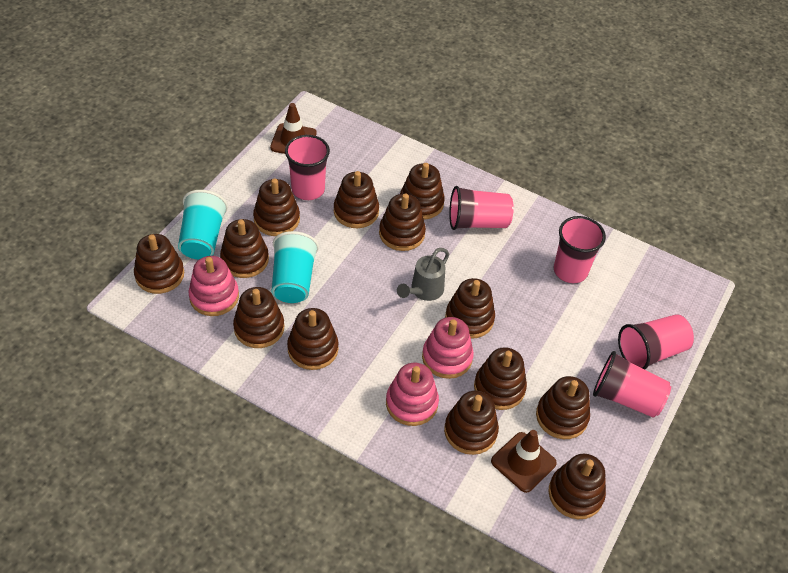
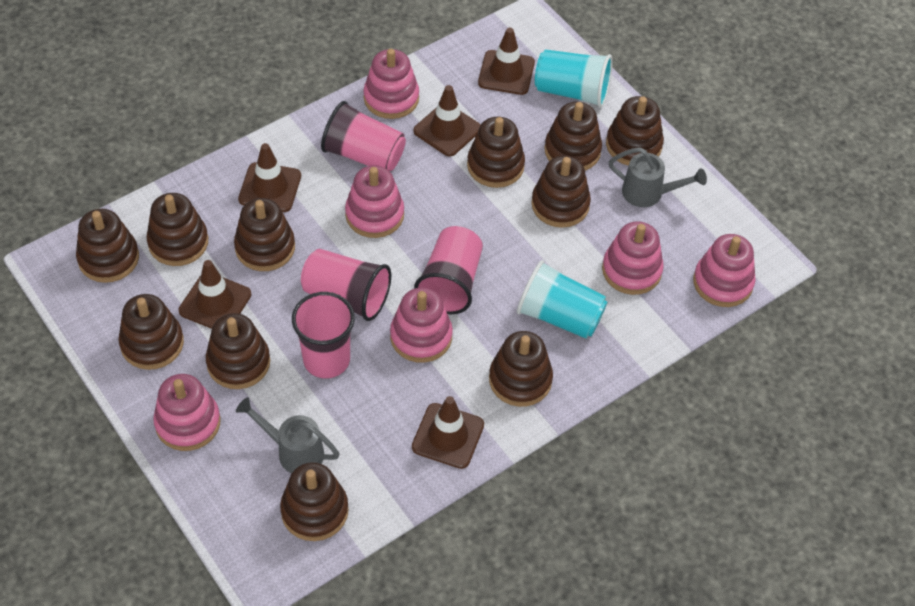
brown stacking toy: 13 -> 11
brown traffic cone: 2 -> 5
grey watering can: 1 -> 2
pink cup: 5 -> 4
pink stacking toy: 3 -> 6

